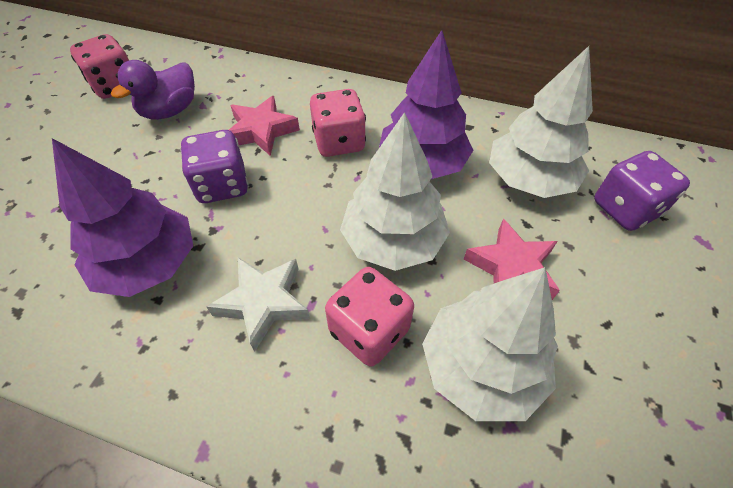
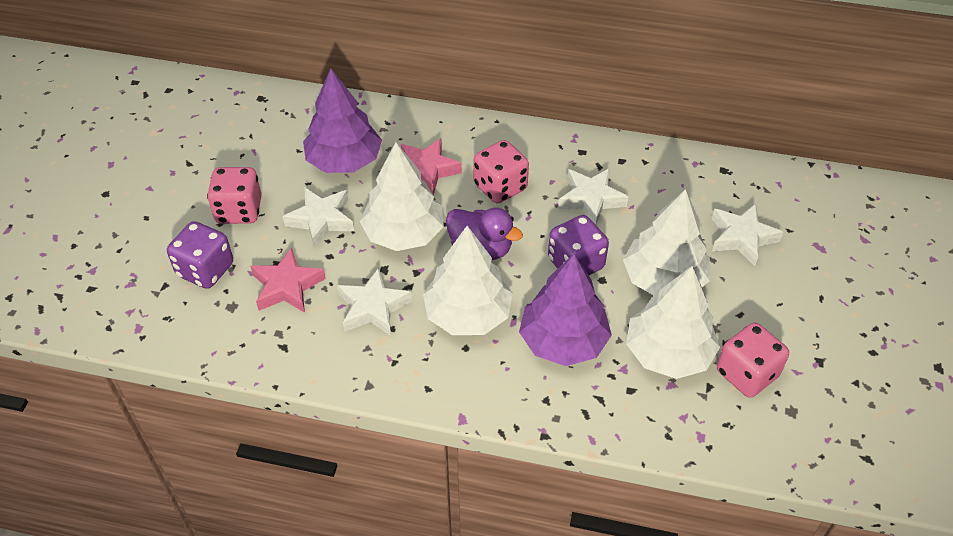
white star: 1 -> 4
white tree: 3 -> 4

